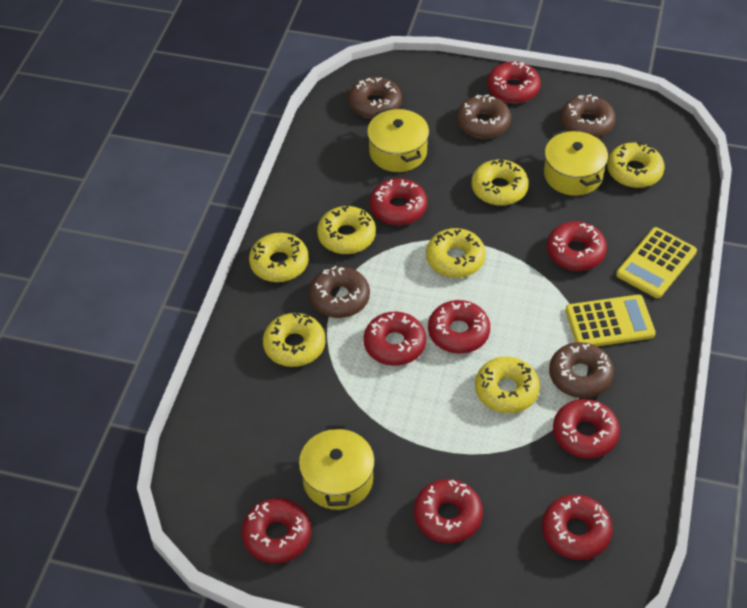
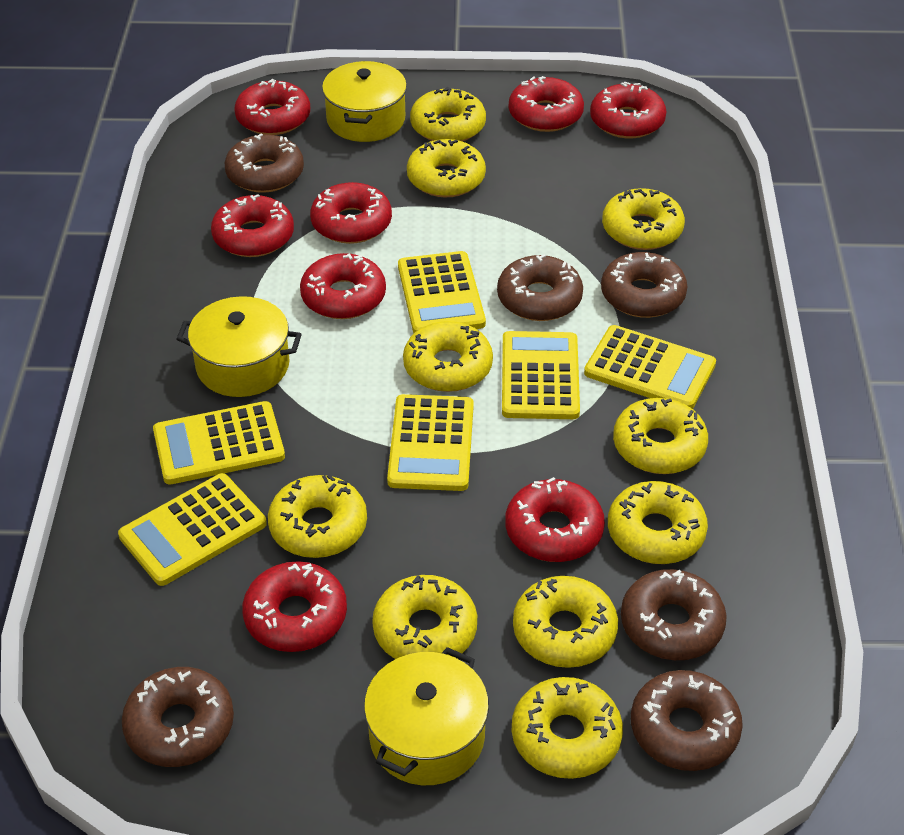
brown donut: 5 -> 6
red donut: 9 -> 8
yellow calculator: 2 -> 6
yellow donut: 7 -> 10

